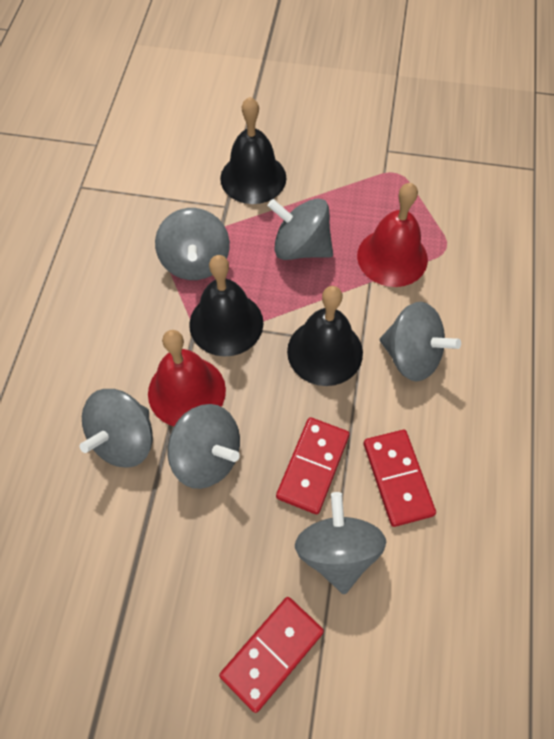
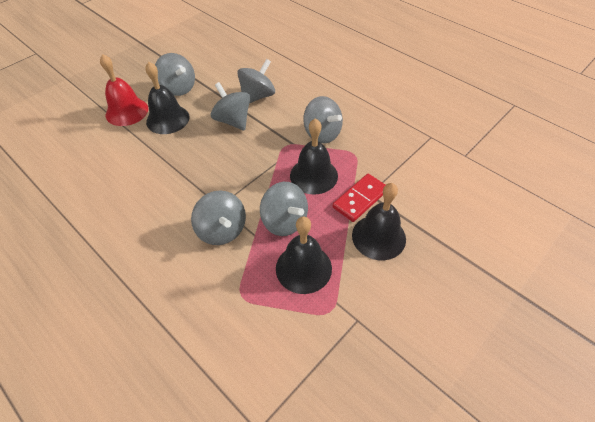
black bell: 3 -> 4
red bell: 2 -> 1
red domino: 3 -> 1

